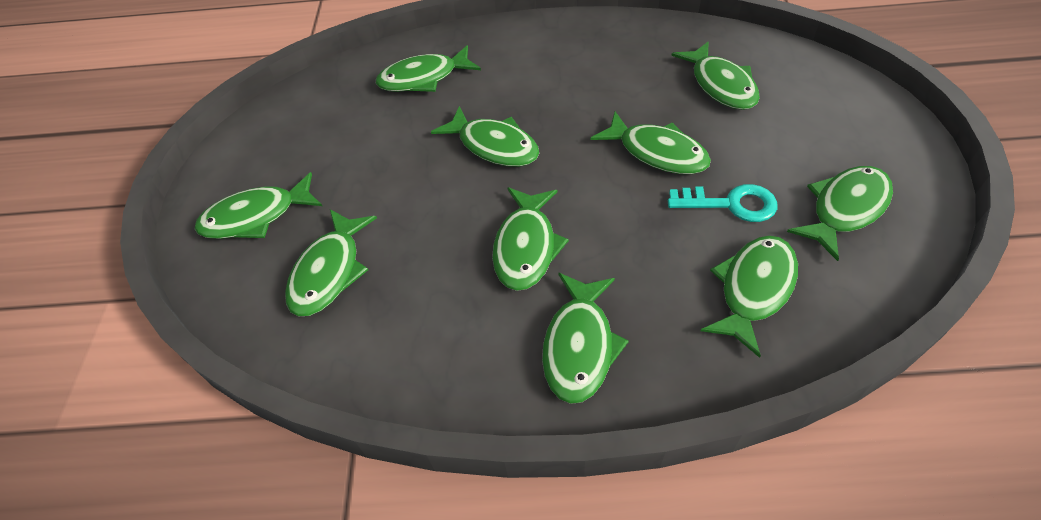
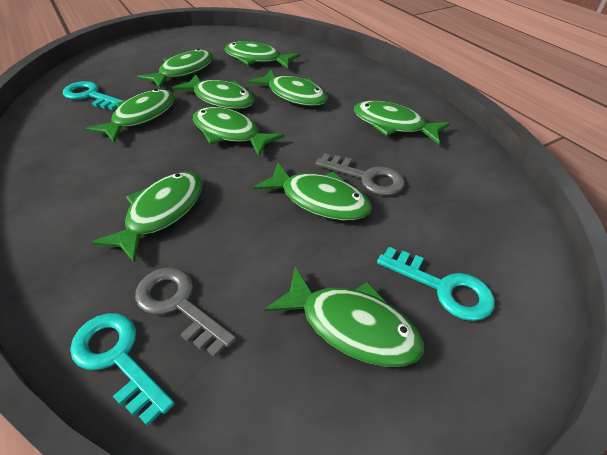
grey key: 0 -> 2
turquoise key: 1 -> 3

